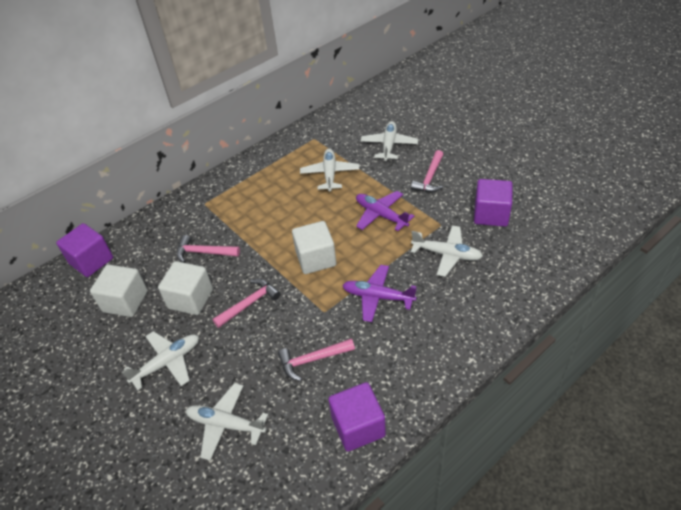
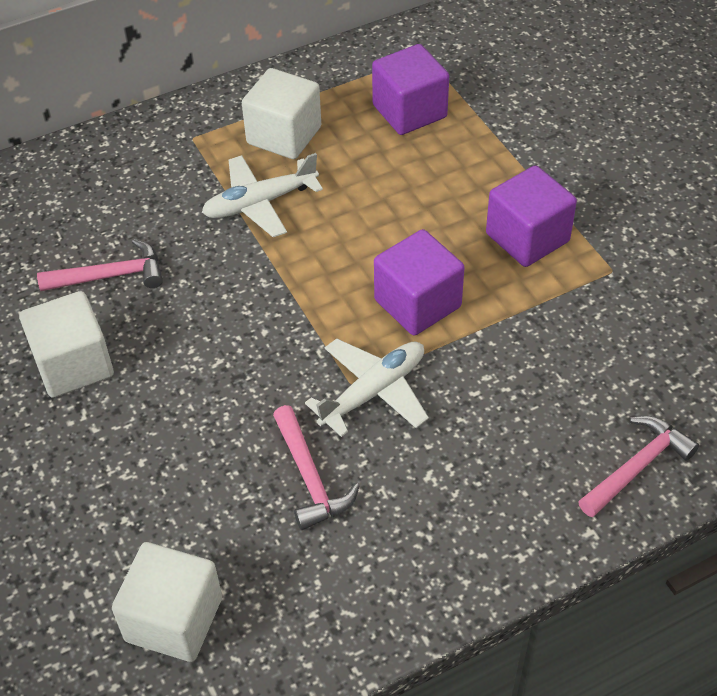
pink hammer: 4 -> 3
purple plane: 2 -> 0
white plane: 5 -> 2

